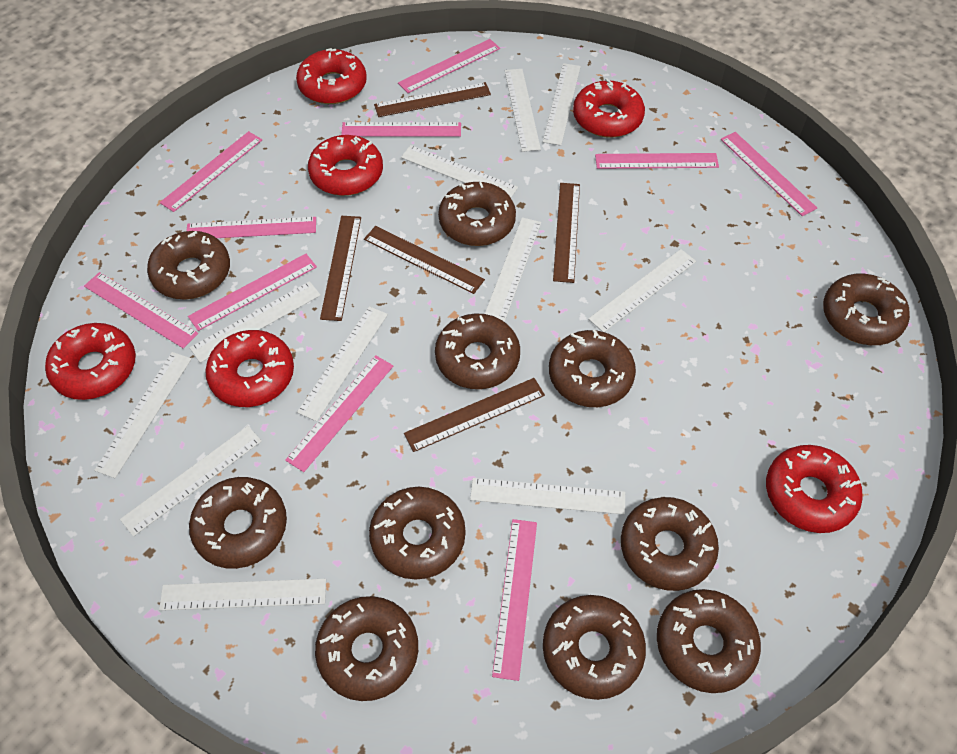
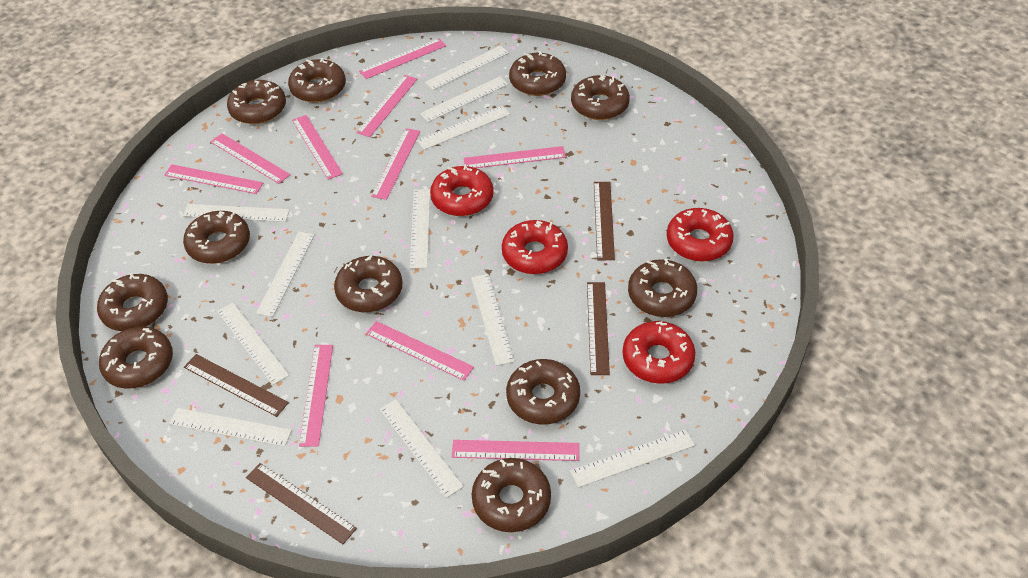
brown ruler: 5 -> 4
red donut: 6 -> 4

